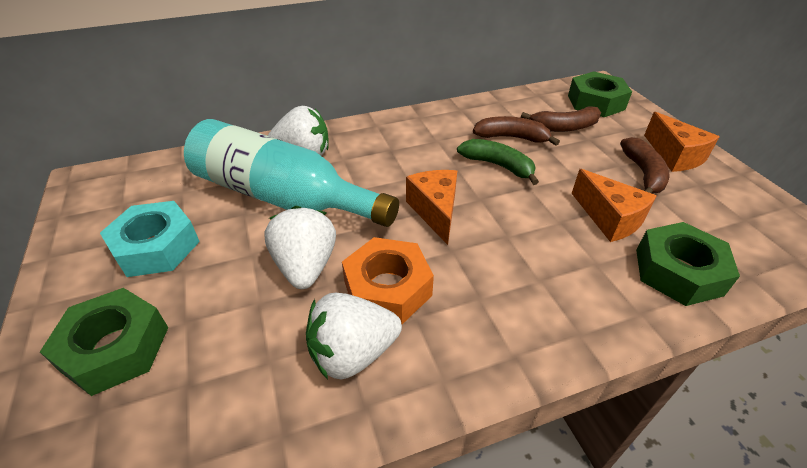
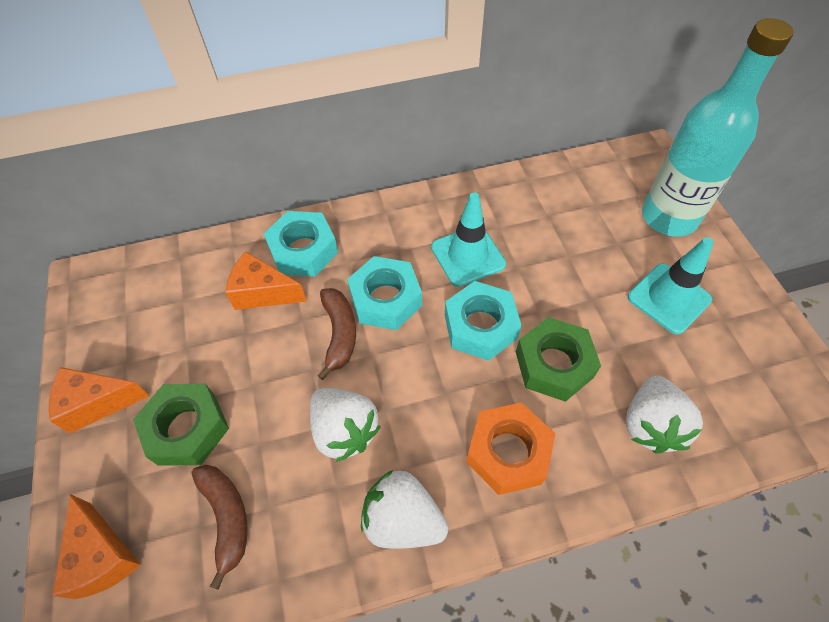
brown banana: 3 -> 2
green banana: 1 -> 0
green nut: 3 -> 2
turquoise nut: 1 -> 3
turquoise traffic cone: 0 -> 2

